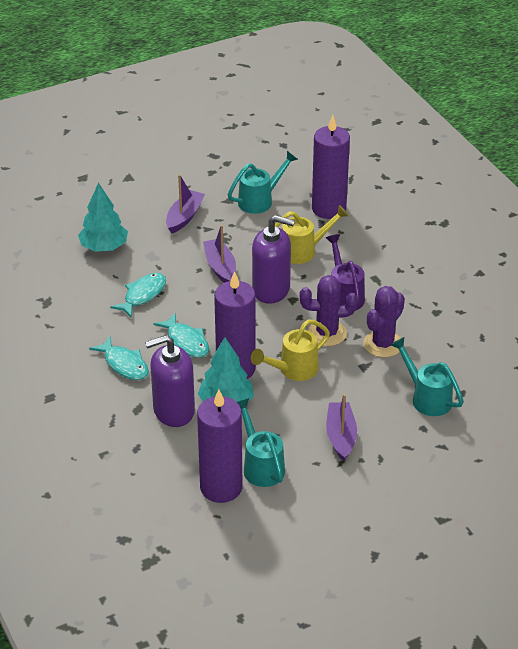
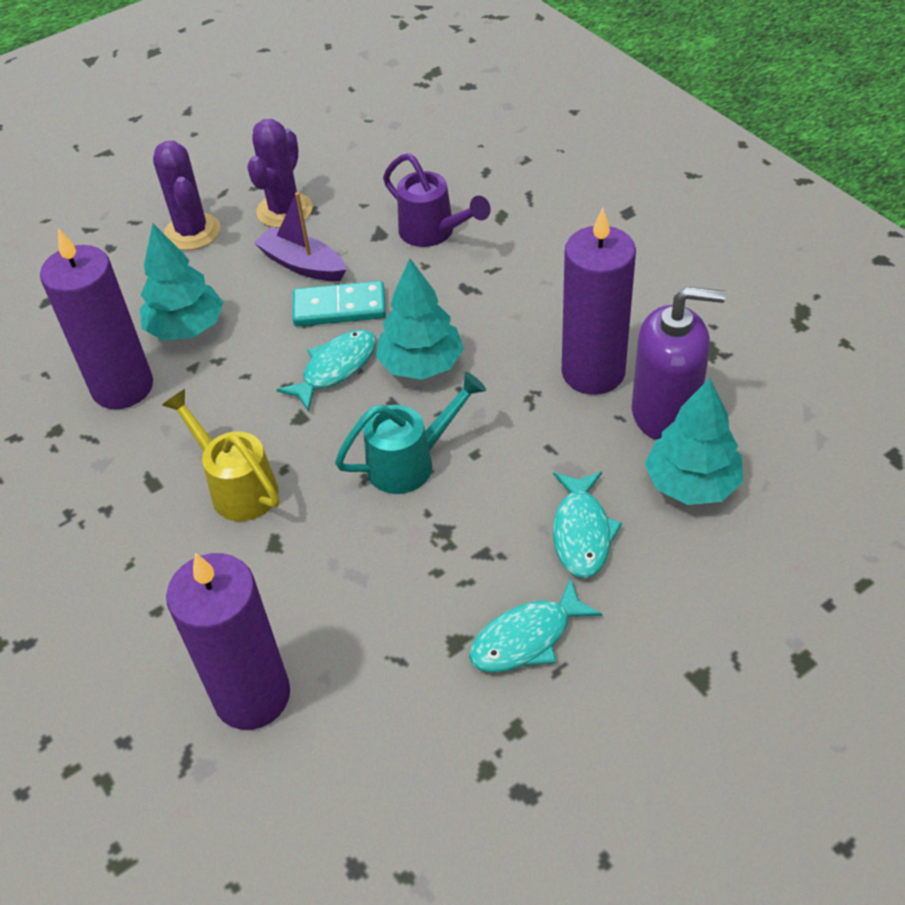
purple boat: 3 -> 1
purple soap dispenser: 2 -> 1
turquoise domino: 0 -> 1
turquoise tree: 2 -> 3
turquoise watering can: 3 -> 1
yellow watering can: 2 -> 1

